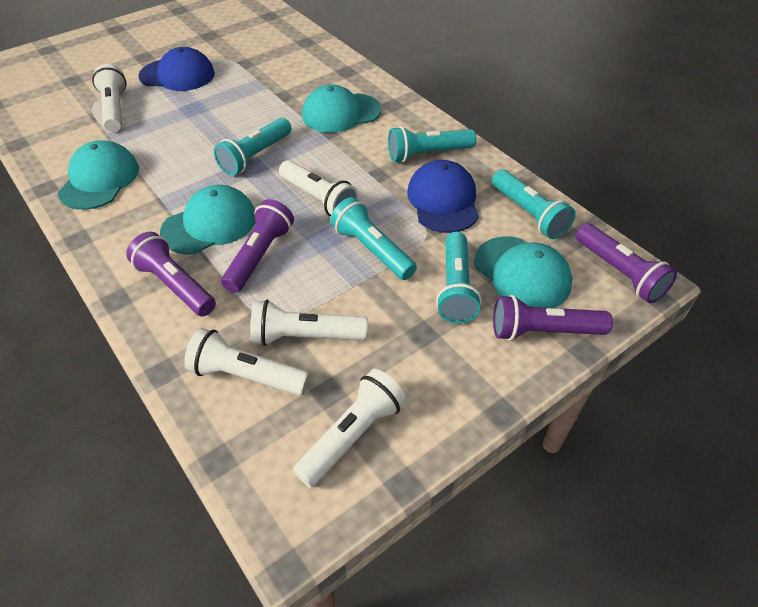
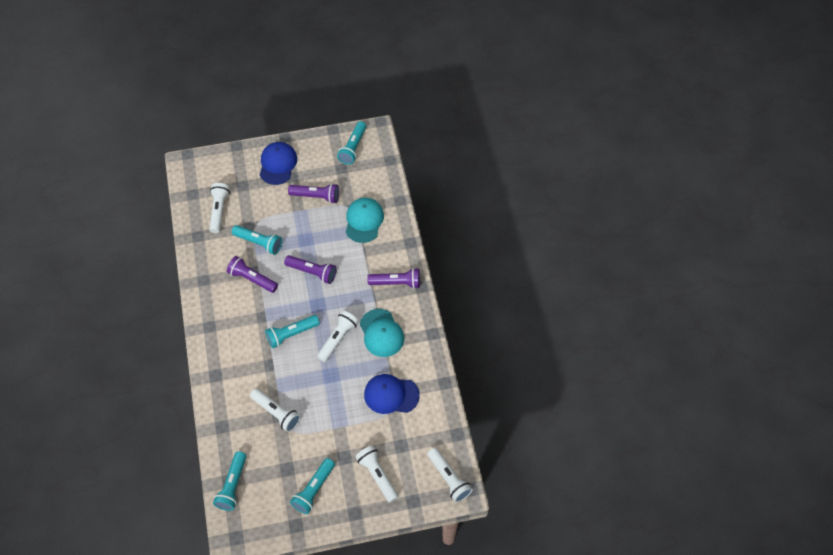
turquoise cap: 4 -> 2

